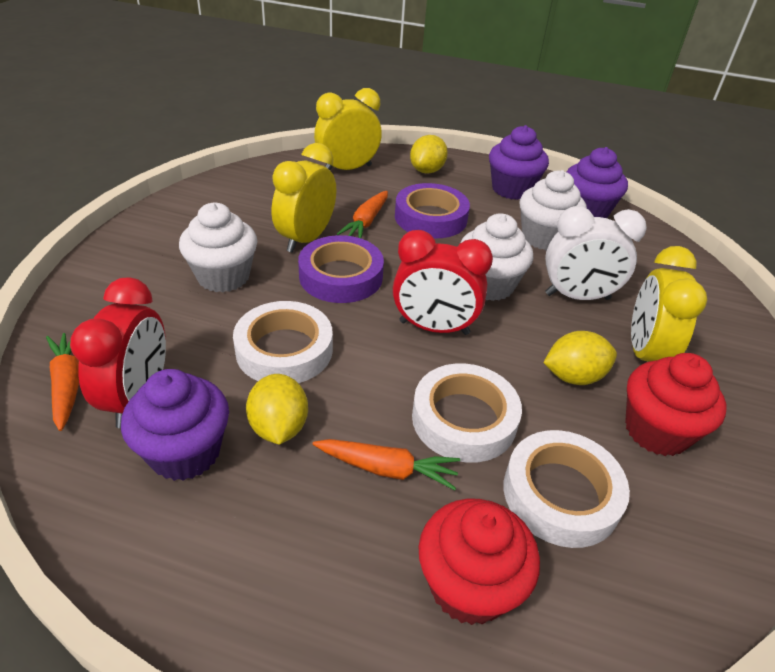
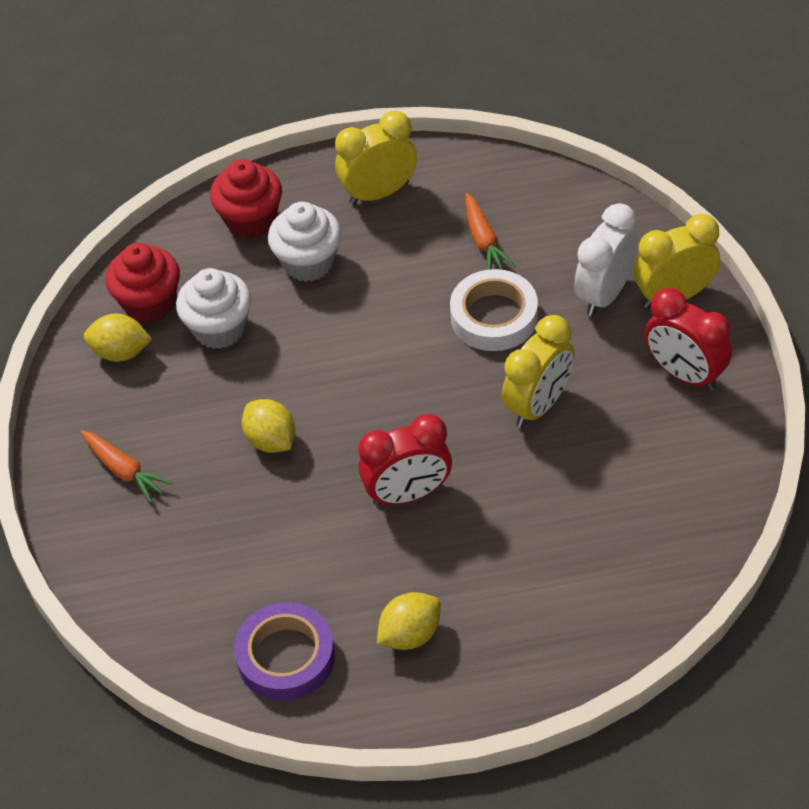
orange carrot: 3 -> 2
purple cupcake: 3 -> 0
purple tape: 2 -> 1
white cupcake: 3 -> 2
white tape: 3 -> 1

